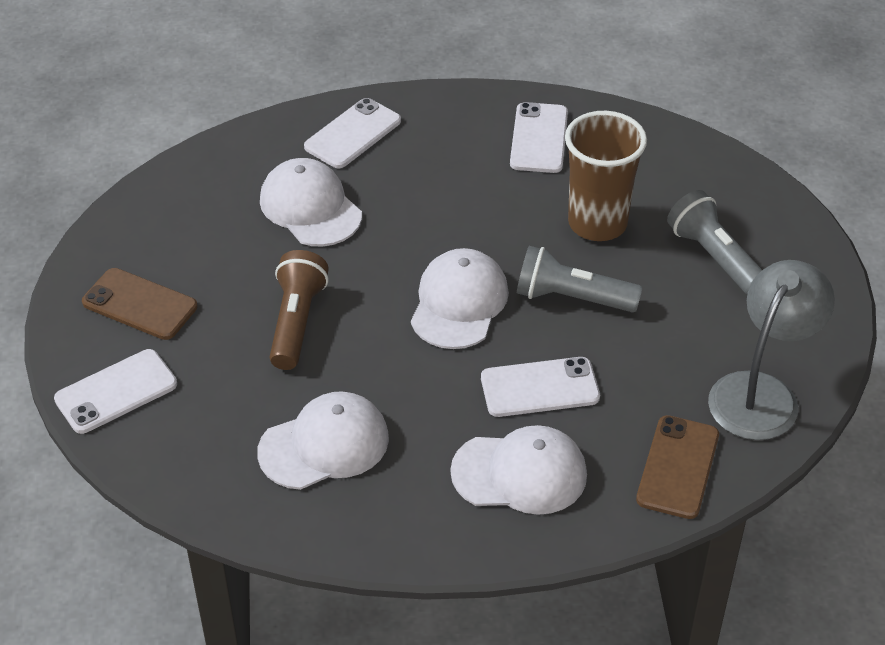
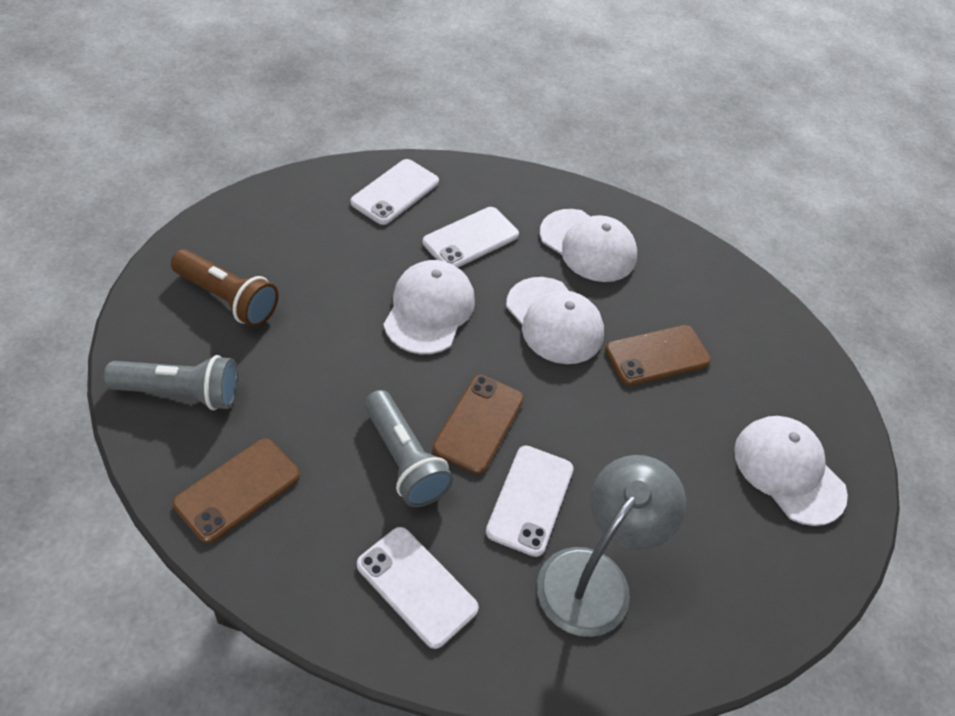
brown cup: 1 -> 0
brown phone: 2 -> 3

